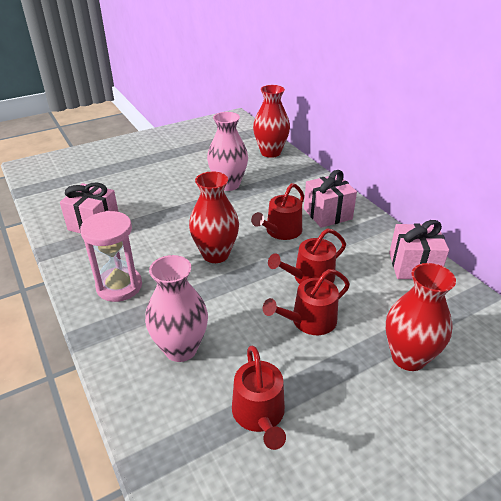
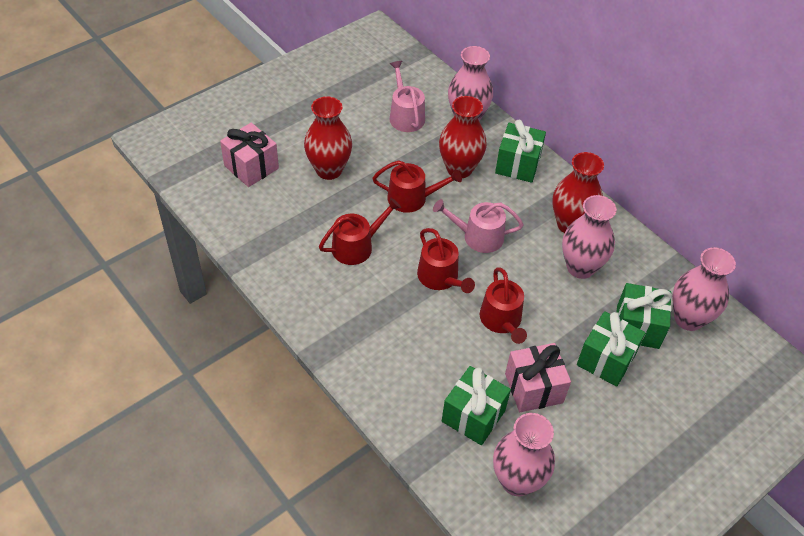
green gift: 0 -> 4
pink gift: 3 -> 2
pink hourglass: 1 -> 0
pink vase: 2 -> 4
pink watering can: 0 -> 2

